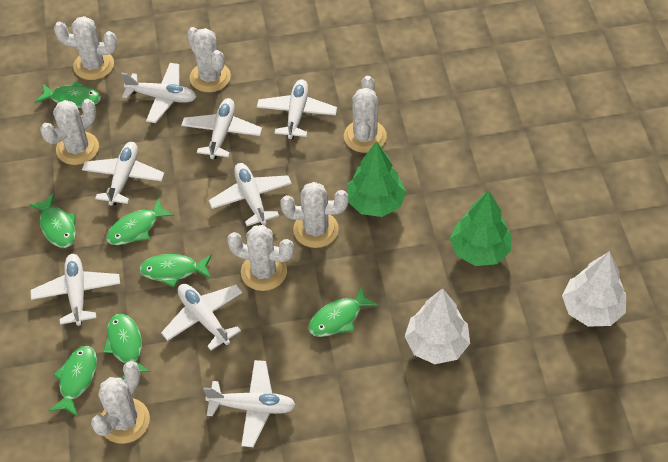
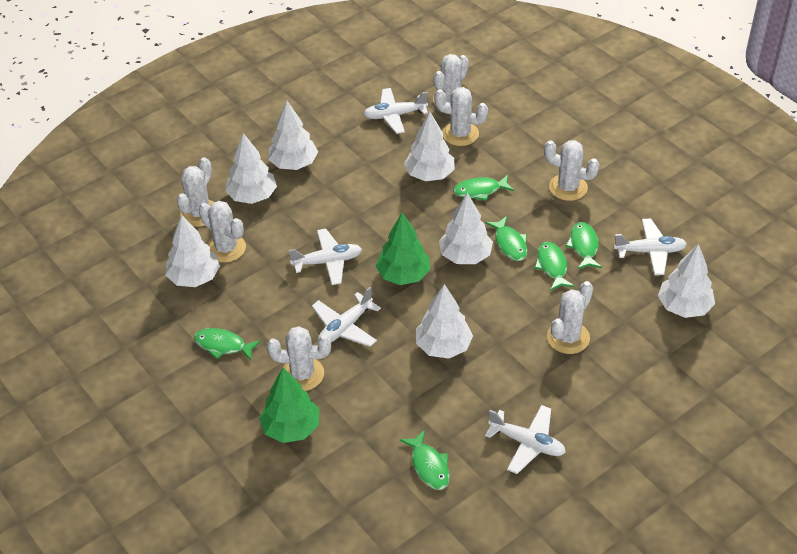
green fish: 7 -> 6
white plane: 8 -> 5
white tree: 2 -> 7

